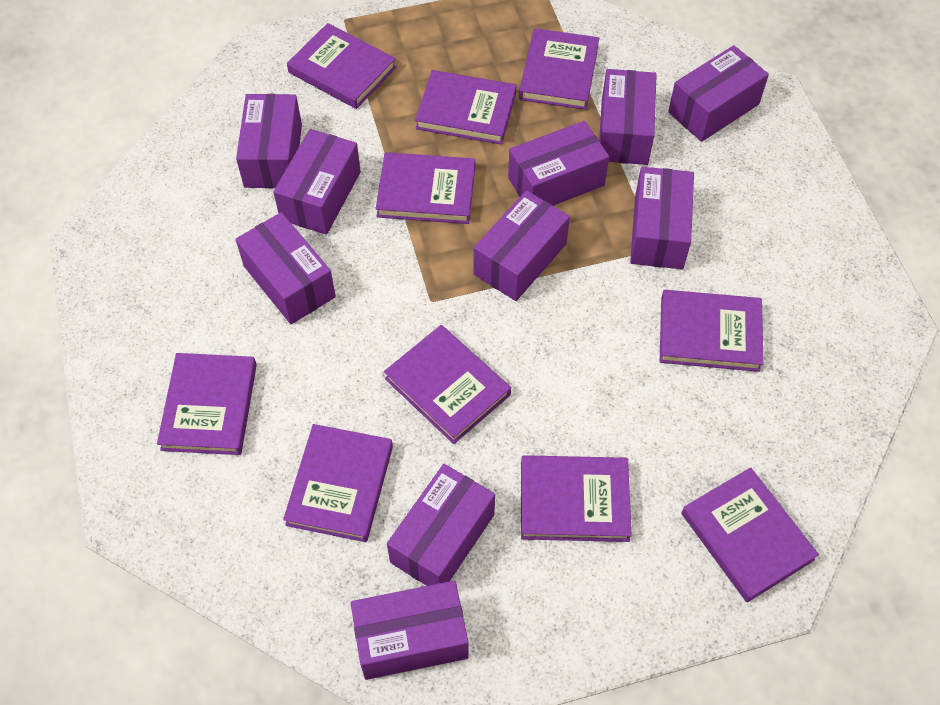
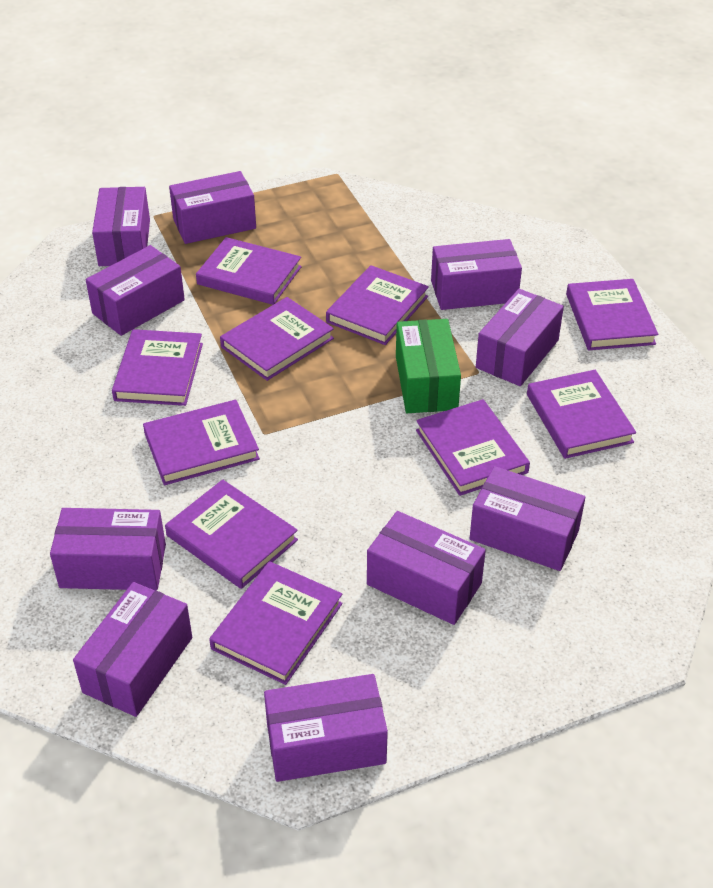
green box: 0 -> 1

